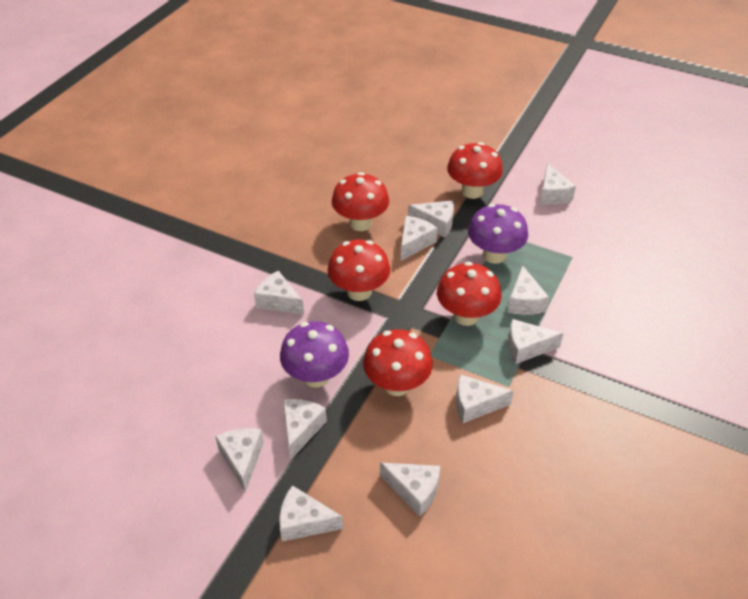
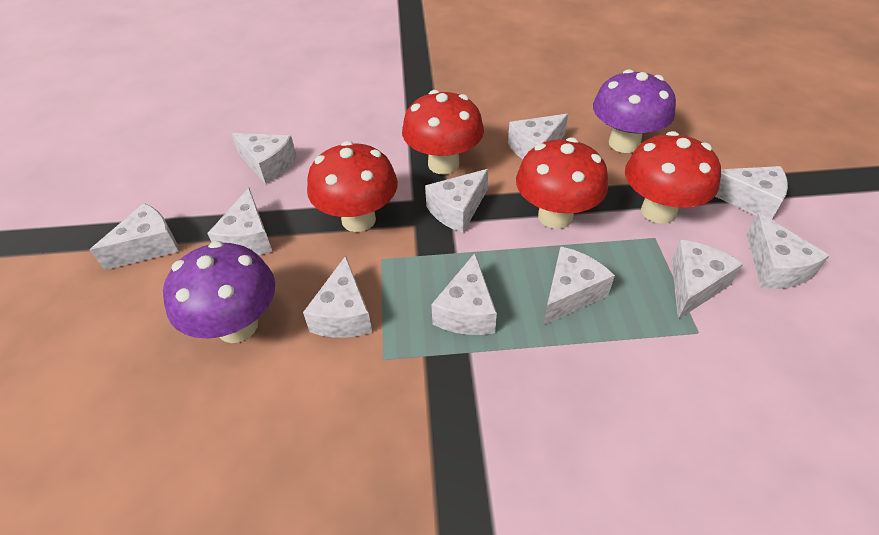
red mushroom: 5 -> 4

